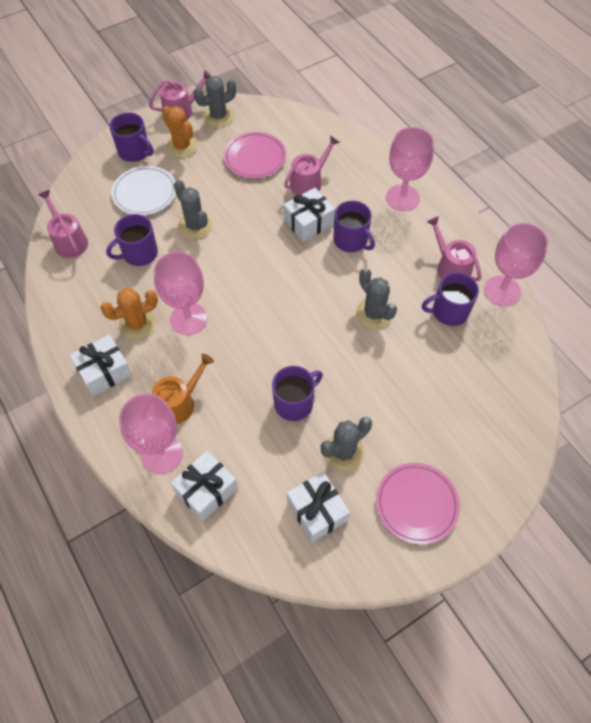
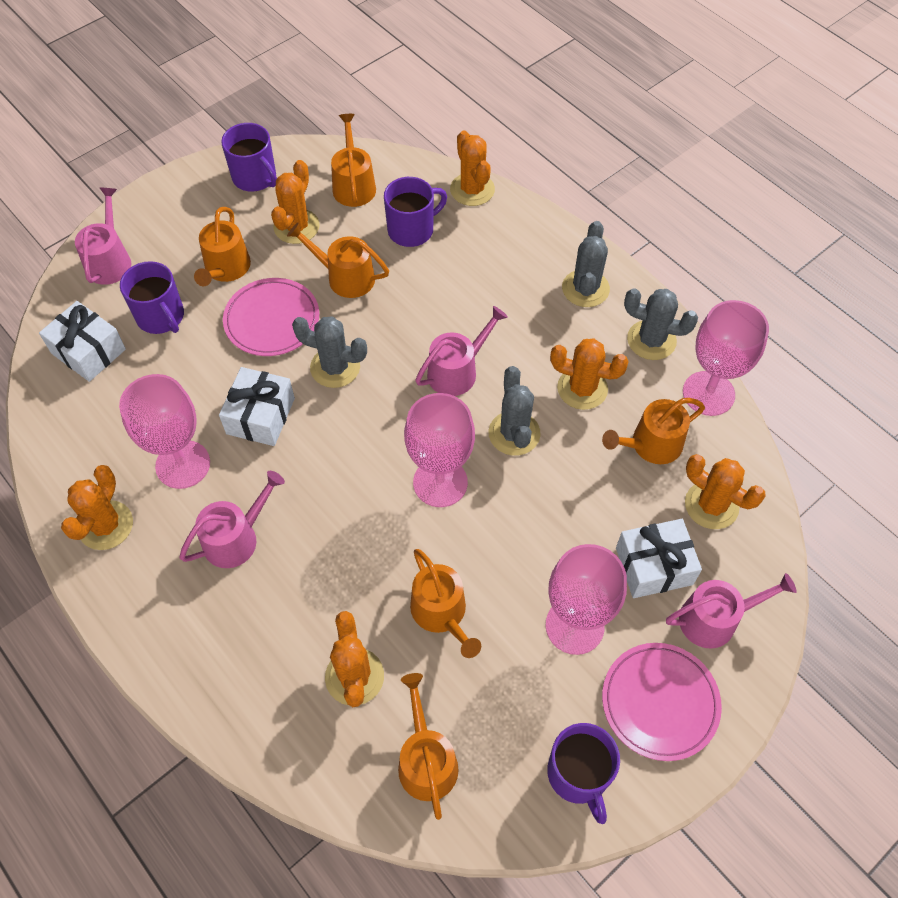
orange cactus: 2 -> 6
orange watering can: 1 -> 6
purple mug: 5 -> 4
white gift: 4 -> 3
white plate: 1 -> 0

